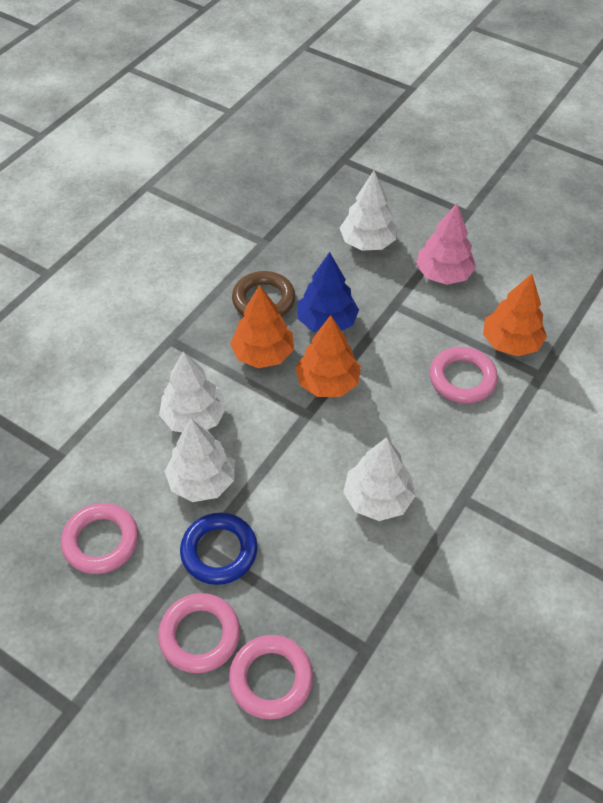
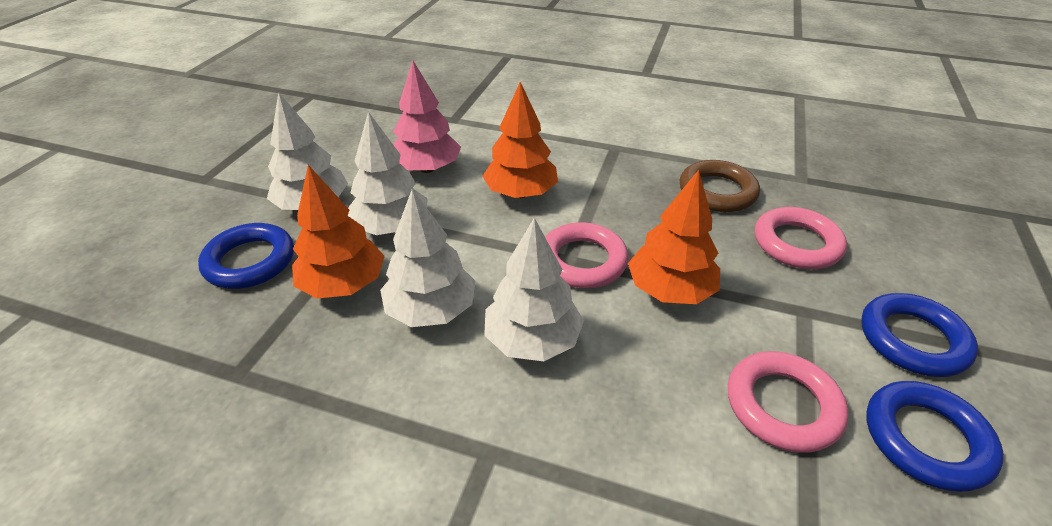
blue ring: 1 -> 3
blue tree: 1 -> 0
pink ring: 4 -> 3

